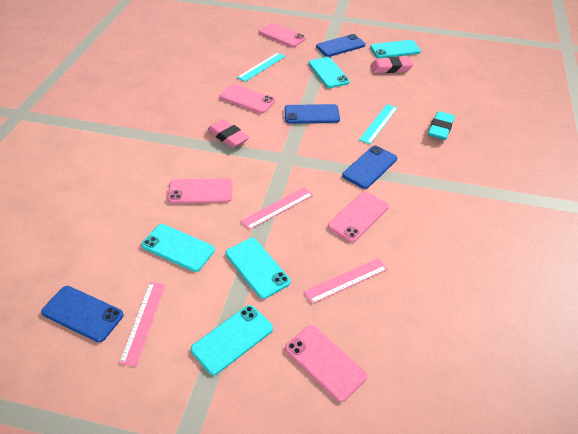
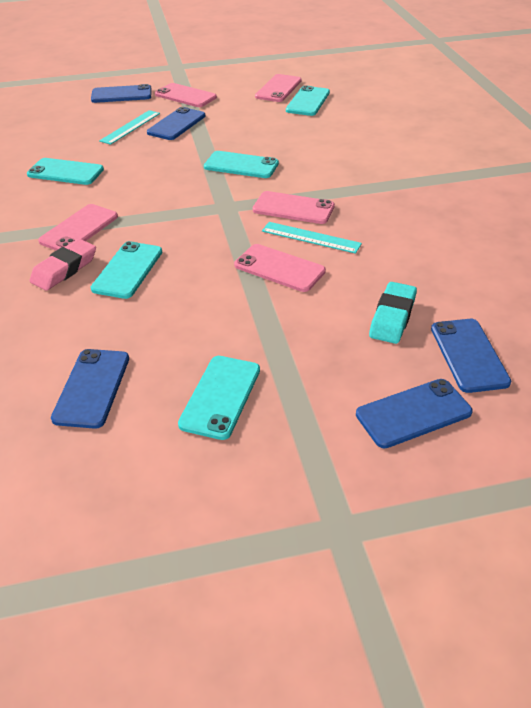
blue phone: 4 -> 5
pink eraser: 2 -> 1
pink ruler: 3 -> 0

